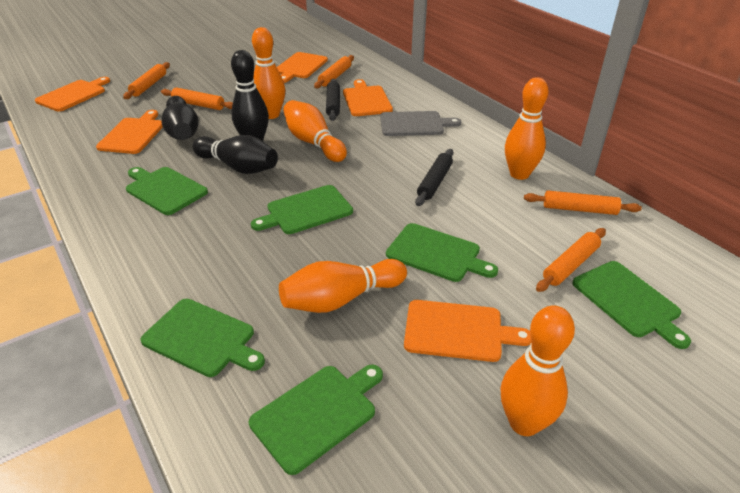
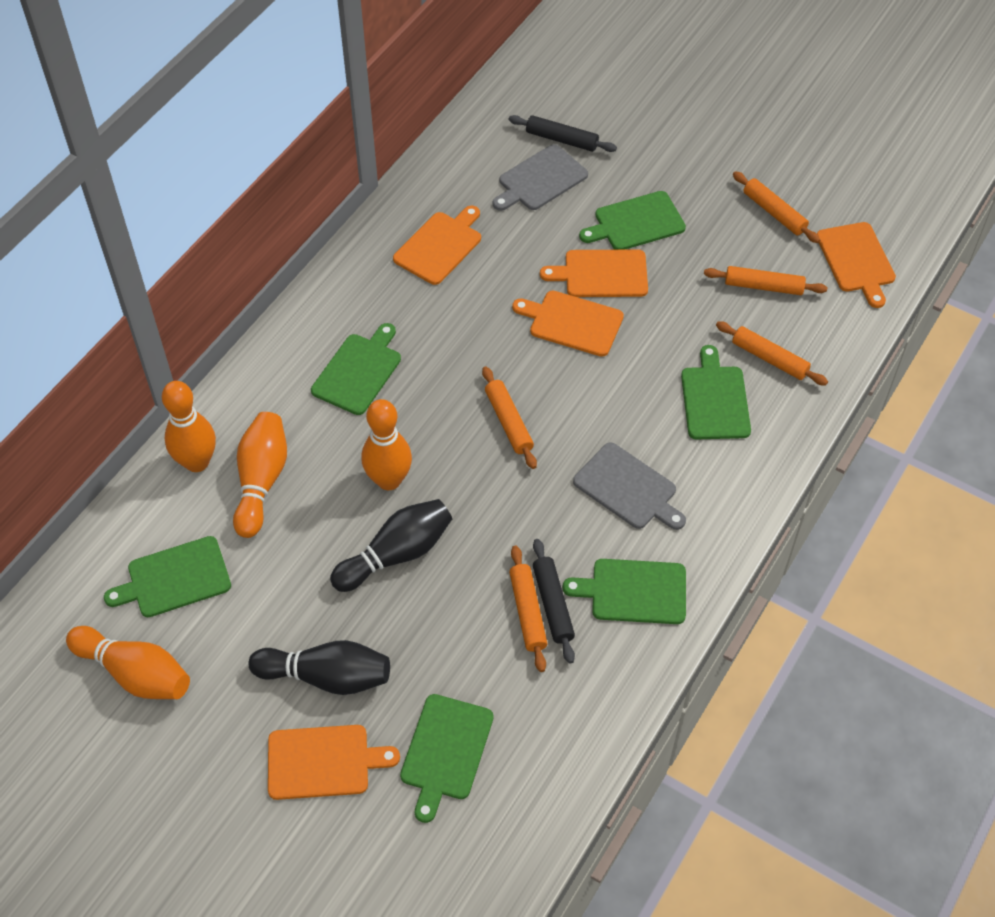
black bowling pin: 3 -> 2
grey cutting board: 1 -> 2
orange bowling pin: 5 -> 4

